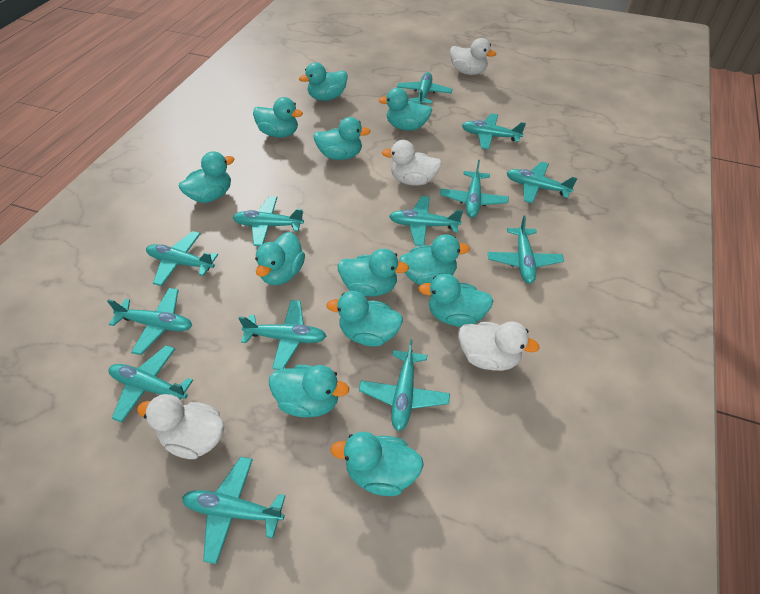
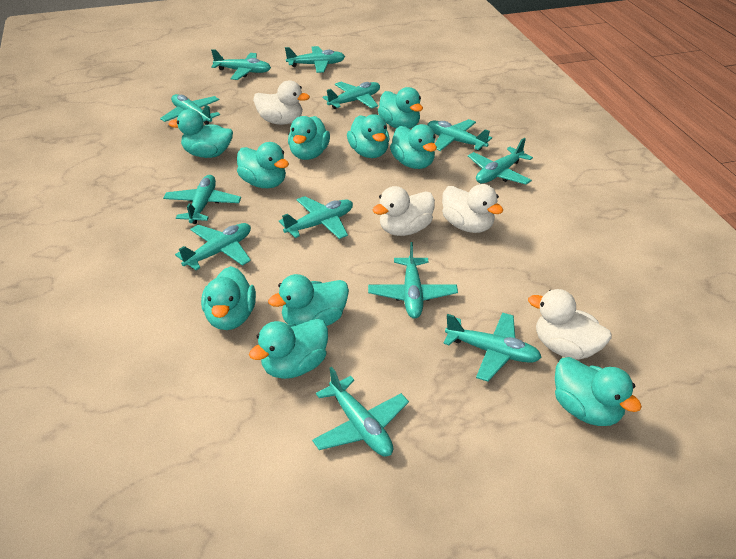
turquoise duck: 12 -> 10
turquoise plane: 13 -> 12

